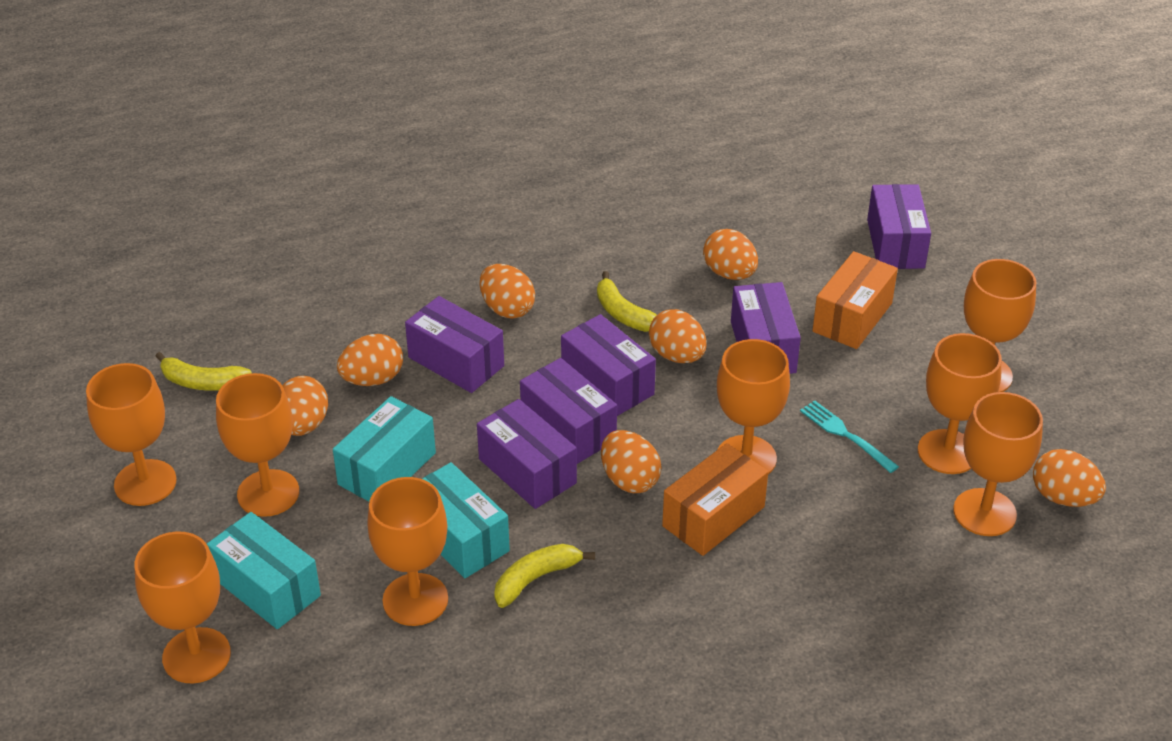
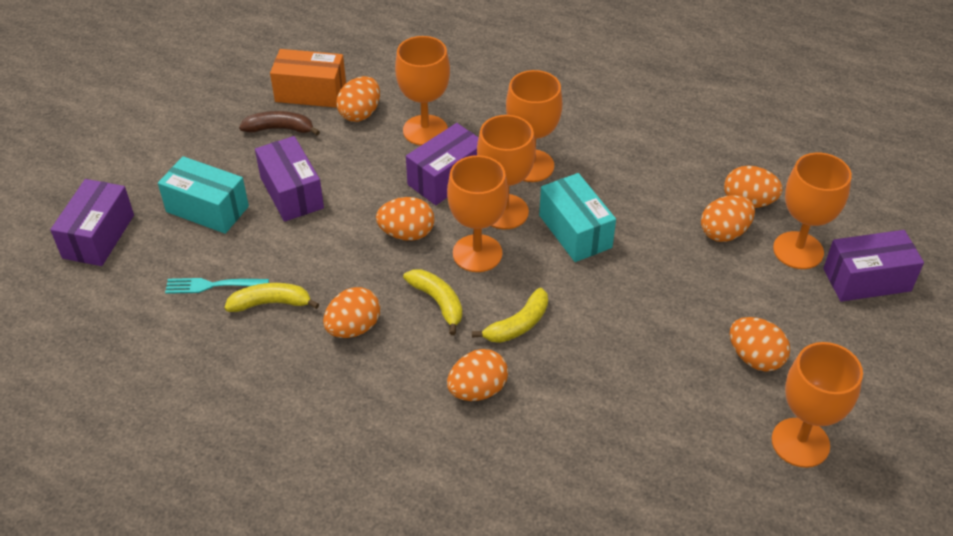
brown banana: 0 -> 1
orange box: 2 -> 1
orange goblet: 8 -> 6
purple box: 6 -> 4
turquoise box: 3 -> 2

